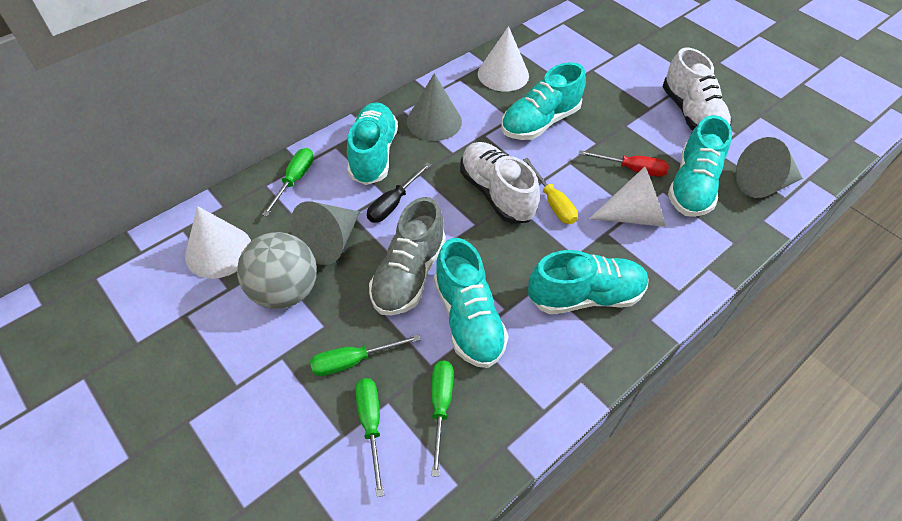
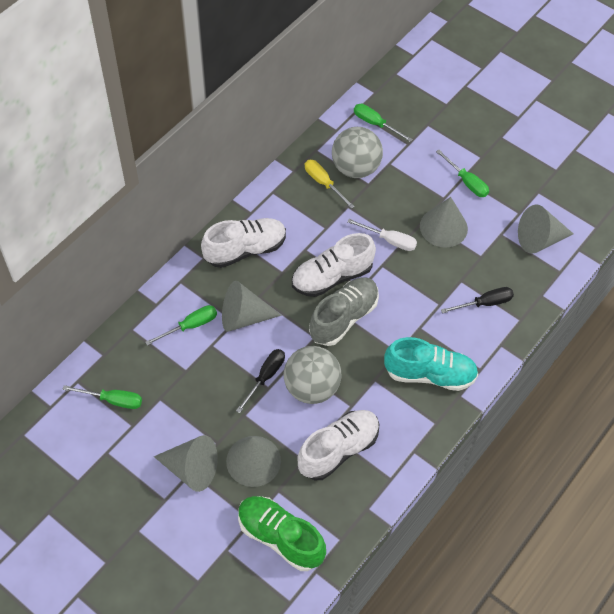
black screwdriver: 1 -> 2
green shoe: 0 -> 1
grey ball: 1 -> 2
grey cone: 3 -> 5
red screwdriver: 1 -> 0
turquoise shoe: 5 -> 1
white cone: 3 -> 0
white screwdriver: 0 -> 1
white shoe: 2 -> 3

